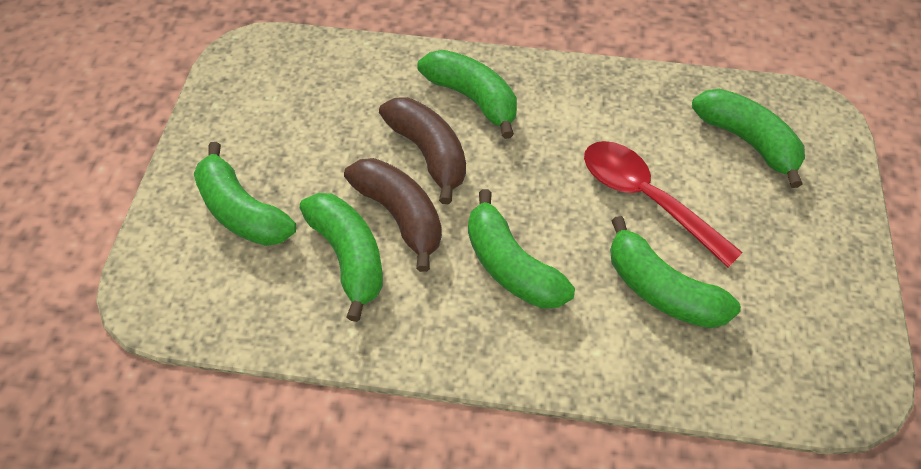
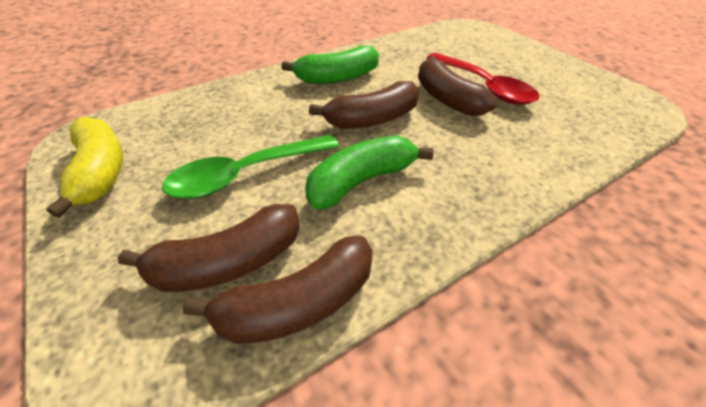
brown banana: 2 -> 4
green banana: 6 -> 2
green spoon: 0 -> 1
yellow banana: 0 -> 1

